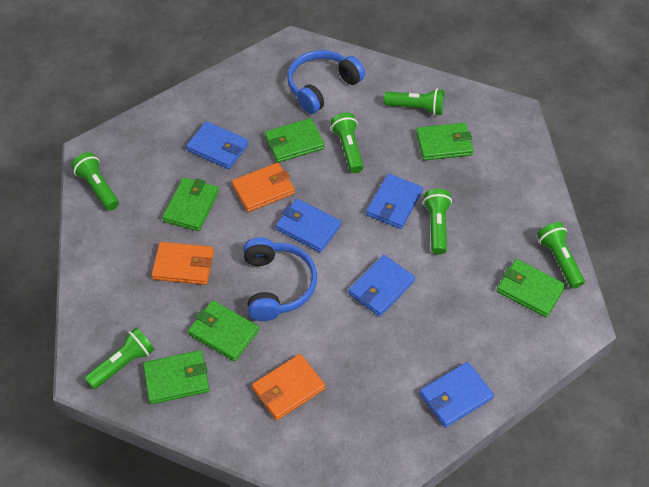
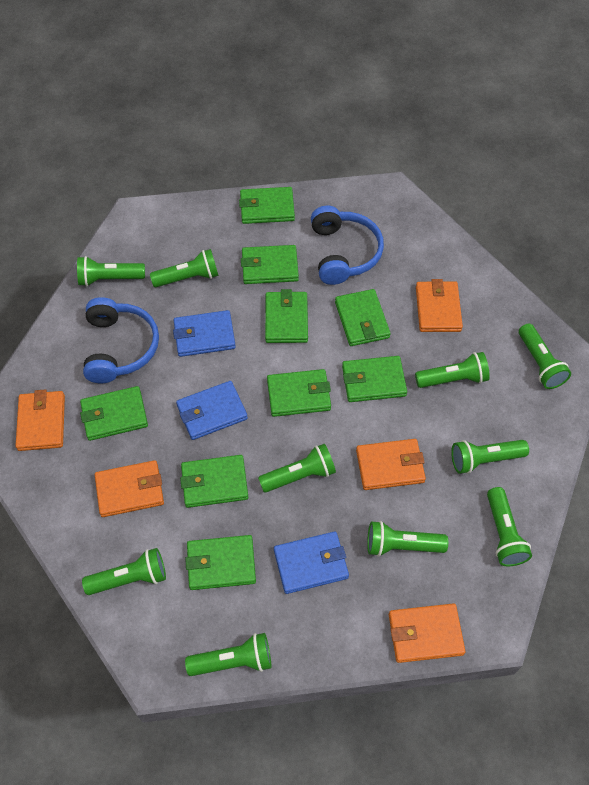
blue wallet: 5 -> 3
green flashlight: 6 -> 10
green wallet: 6 -> 9
orange wallet: 3 -> 5

